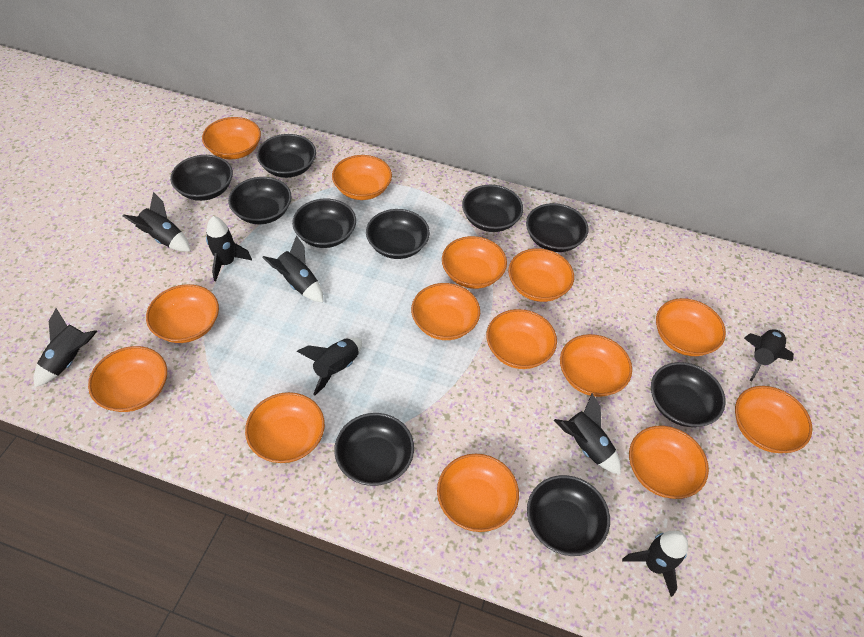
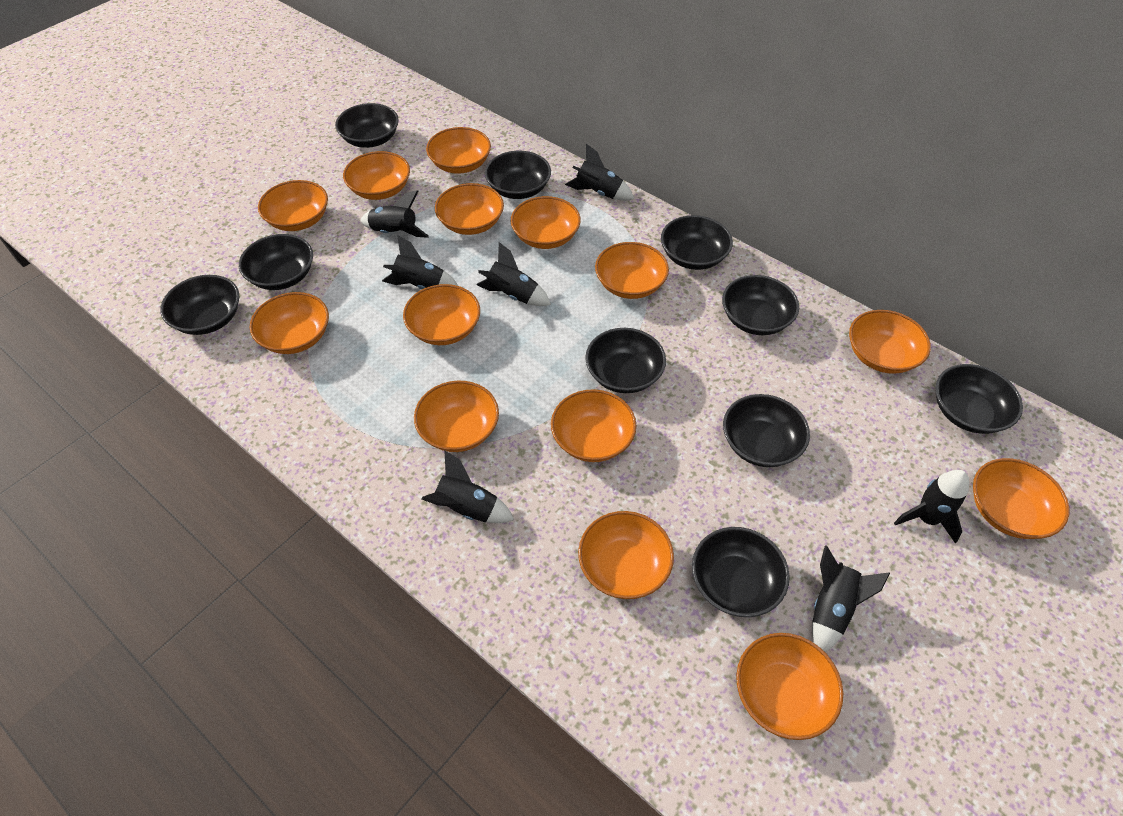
black rocket: 8 -> 7

